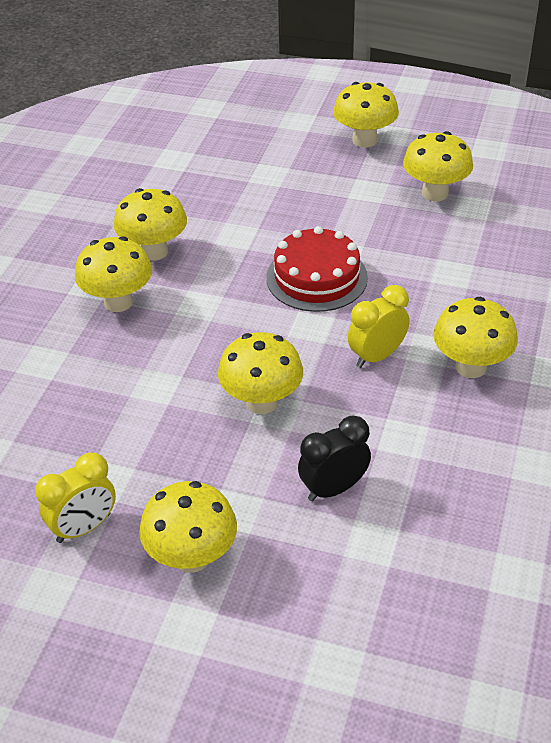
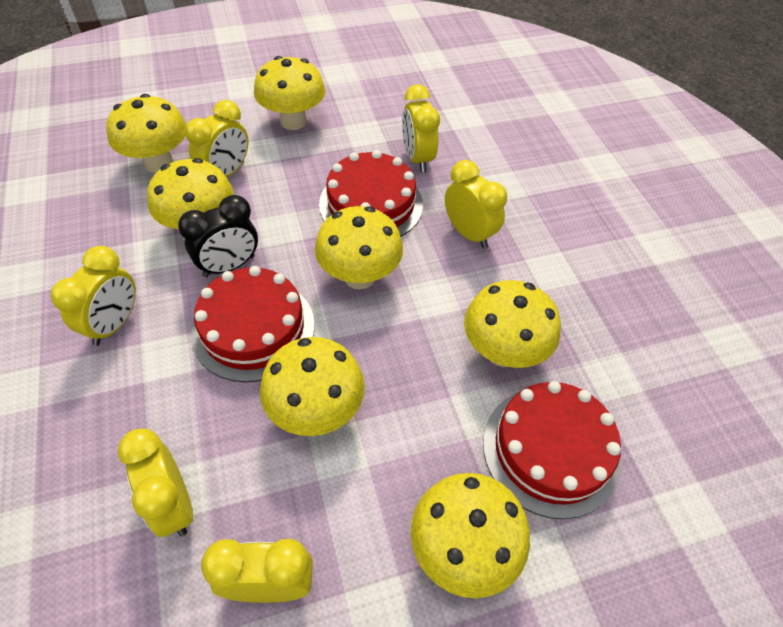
red cake: 1 -> 3
yellow clock: 2 -> 6

